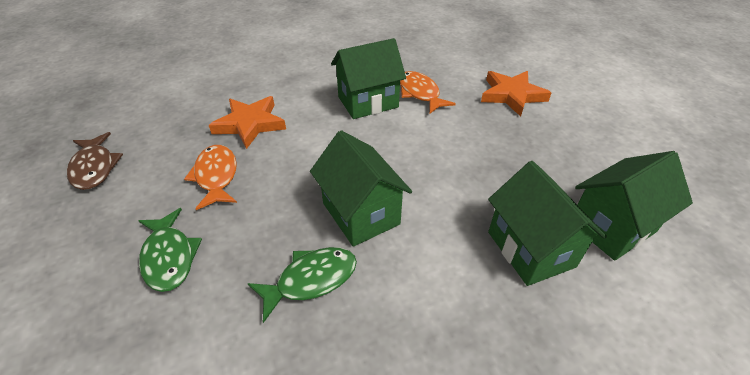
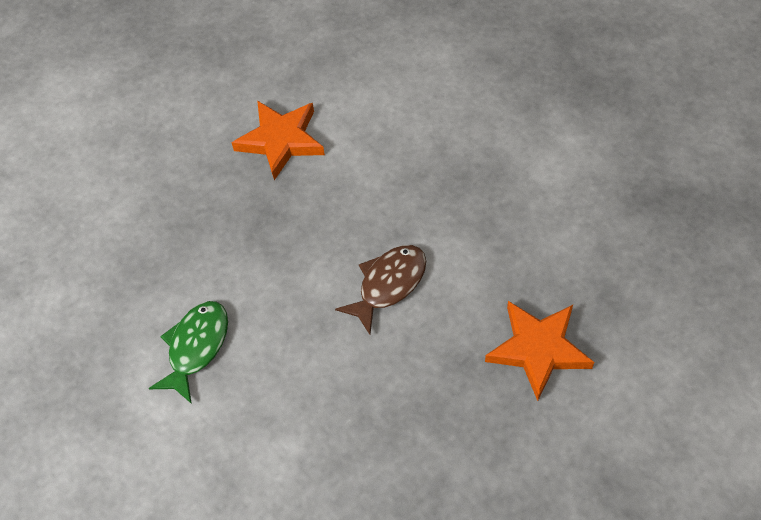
green fish: 2 -> 1
green house: 4 -> 0
orange fish: 2 -> 0

